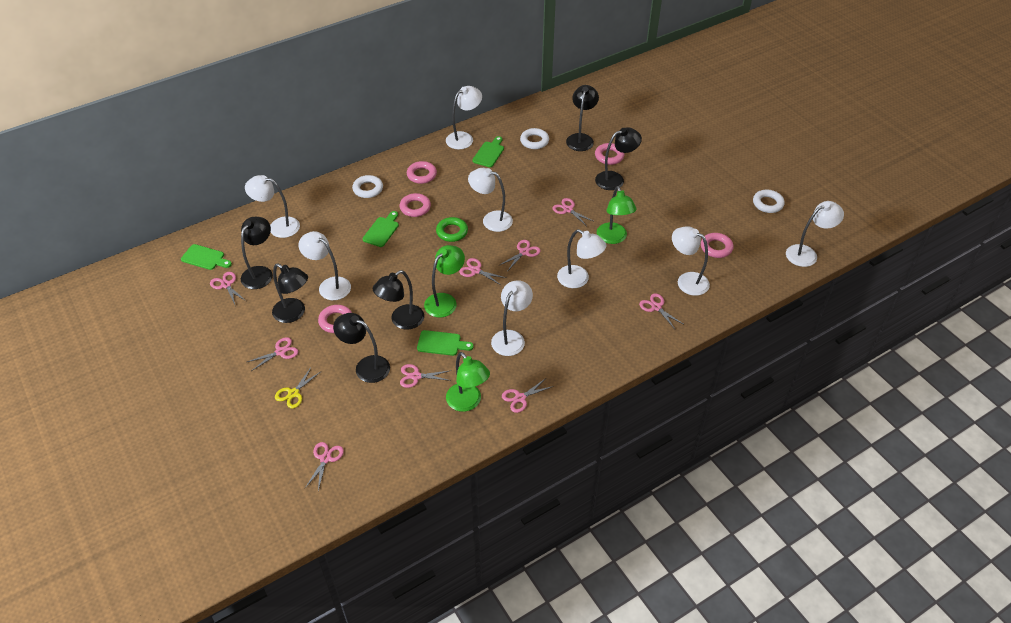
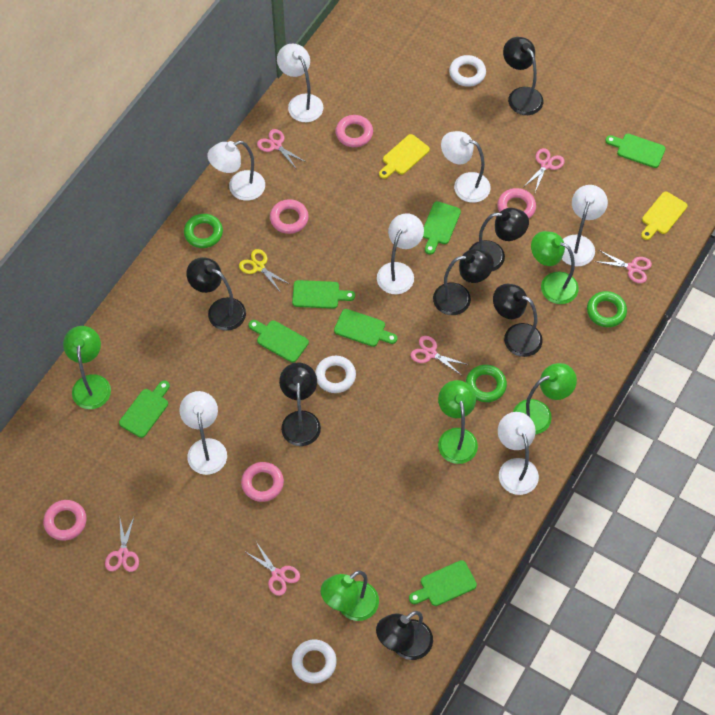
black lamp: 6 -> 7
green cutting board: 4 -> 7
green lamp: 3 -> 5
green ring: 1 -> 3
pink scissors: 9 -> 6
white lamp: 8 -> 7
yellow cutting board: 0 -> 2

